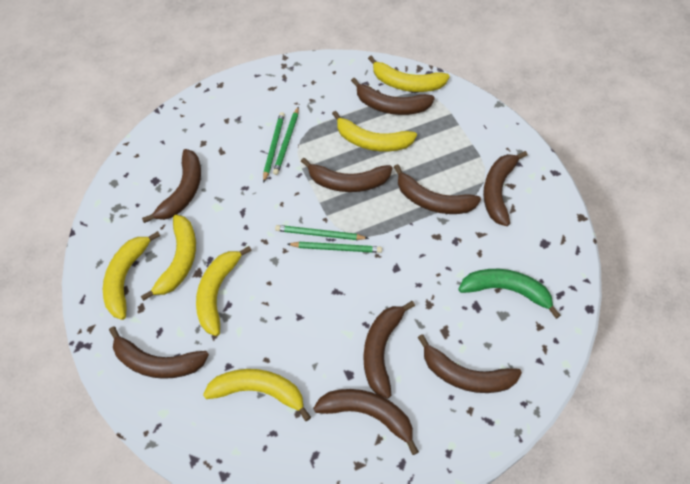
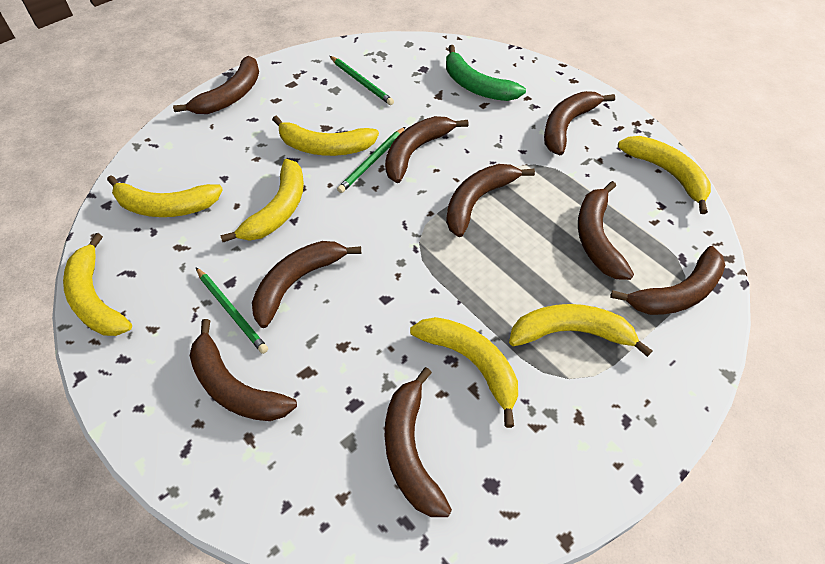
green pencil: 4 -> 3
yellow banana: 6 -> 7

